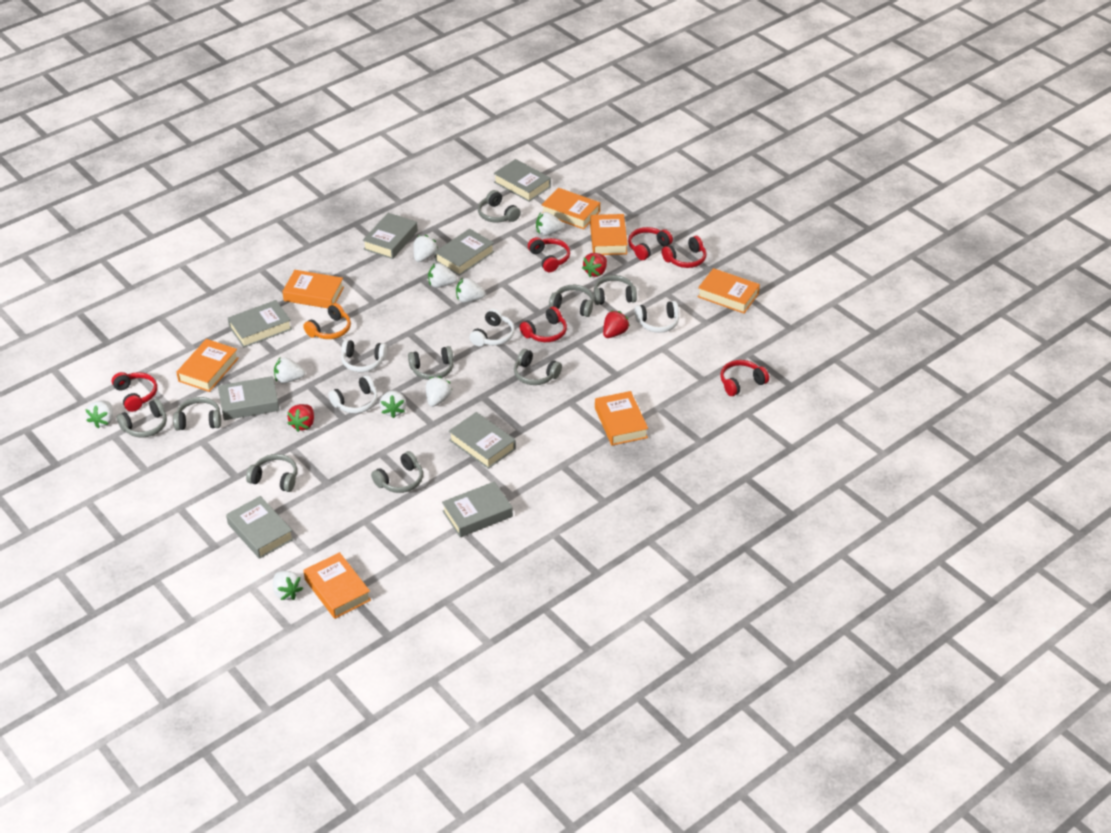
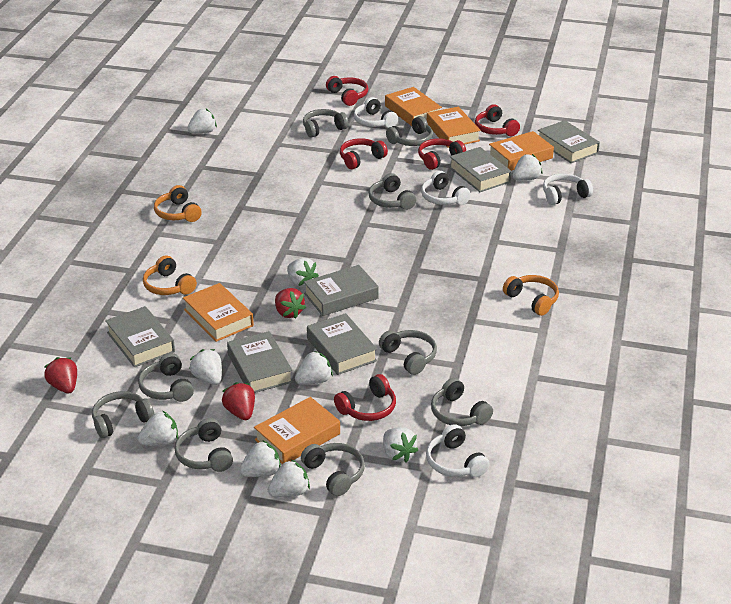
grey book: 8 -> 6
orange book: 7 -> 5
orange headphones: 1 -> 3
red headphones: 6 -> 5

